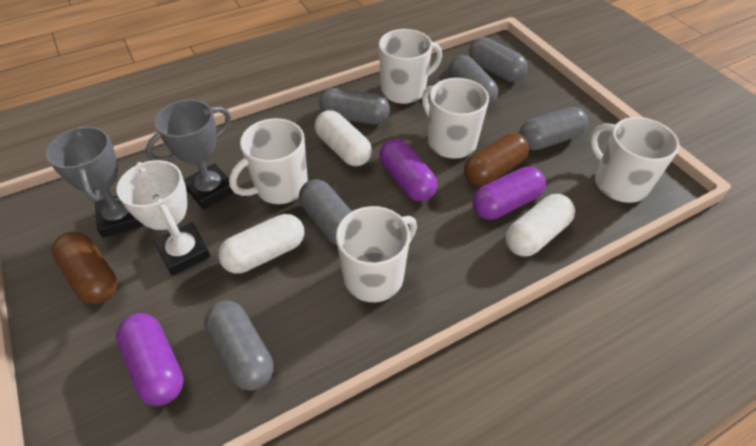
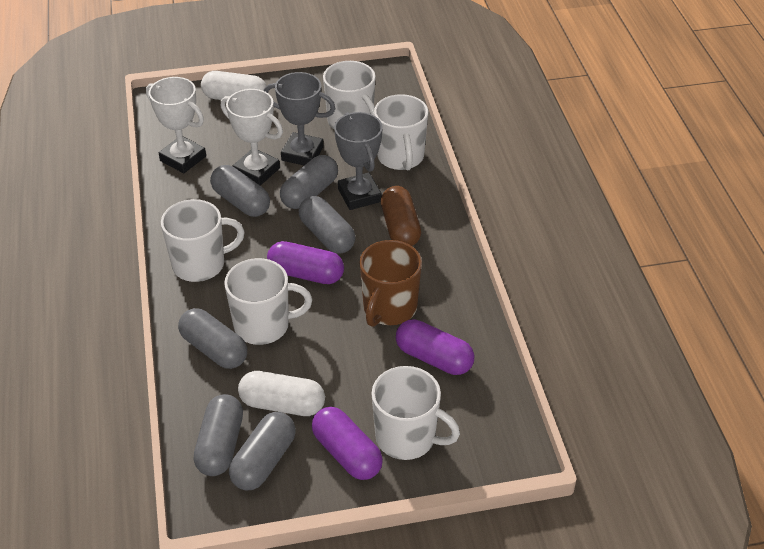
brown capsule: 2 -> 1
brown mug: 0 -> 1
white capsule: 3 -> 2
white trophy: 1 -> 2

